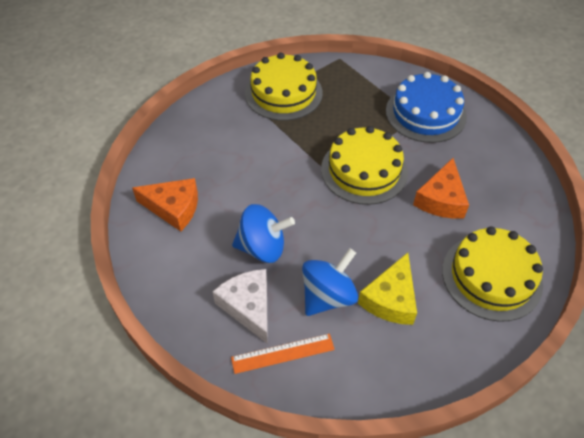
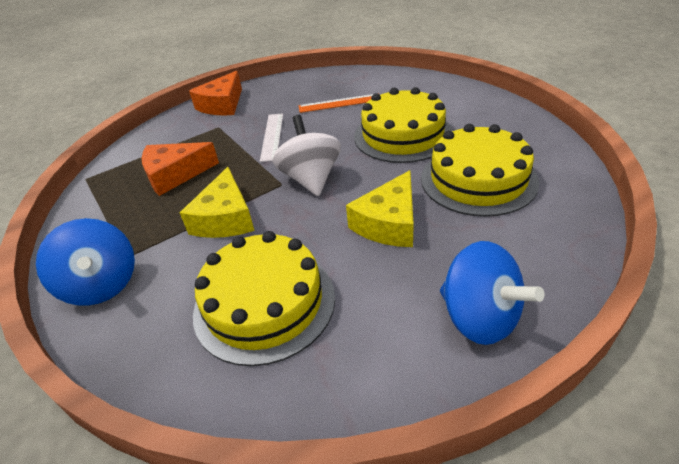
blue cake: 1 -> 0
white cheese: 1 -> 0
white ruler: 0 -> 1
white spinning top: 0 -> 1
yellow cheese: 1 -> 2

